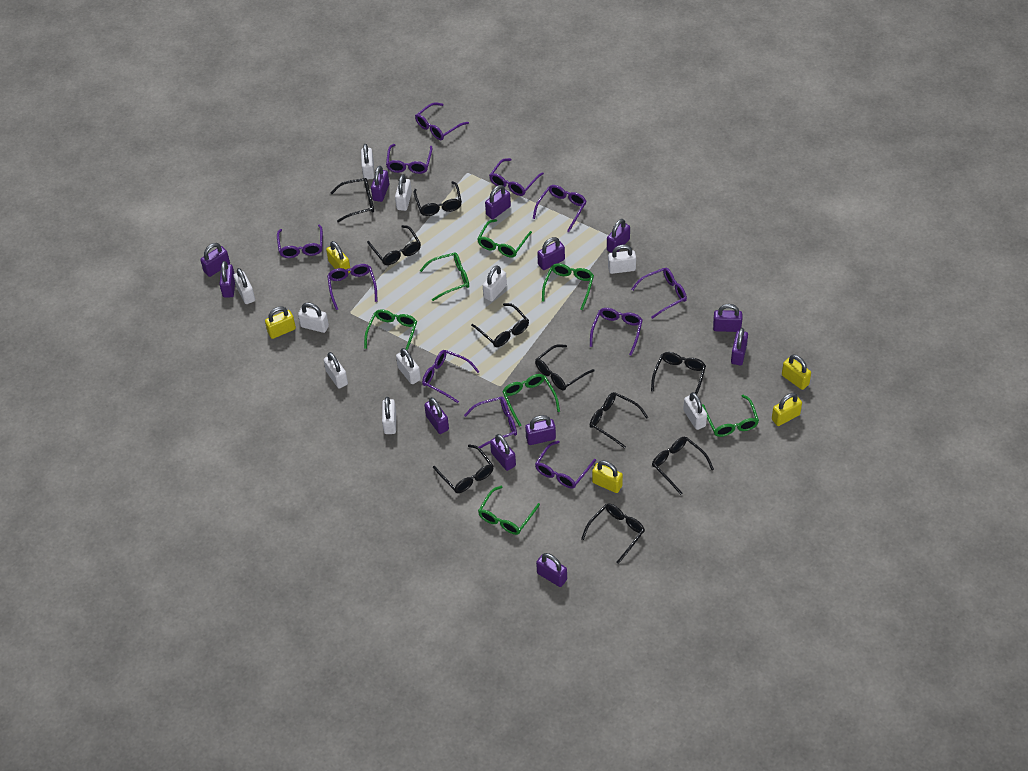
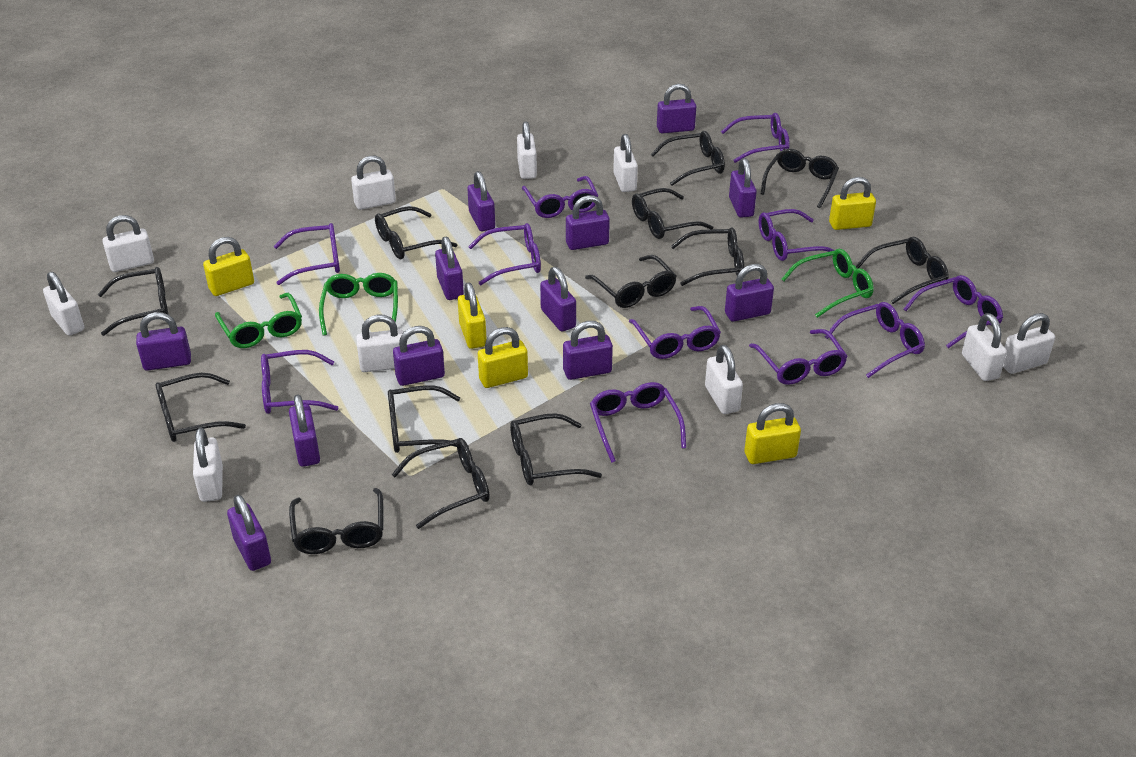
black glasses: 10 -> 13
green glasses: 7 -> 3

